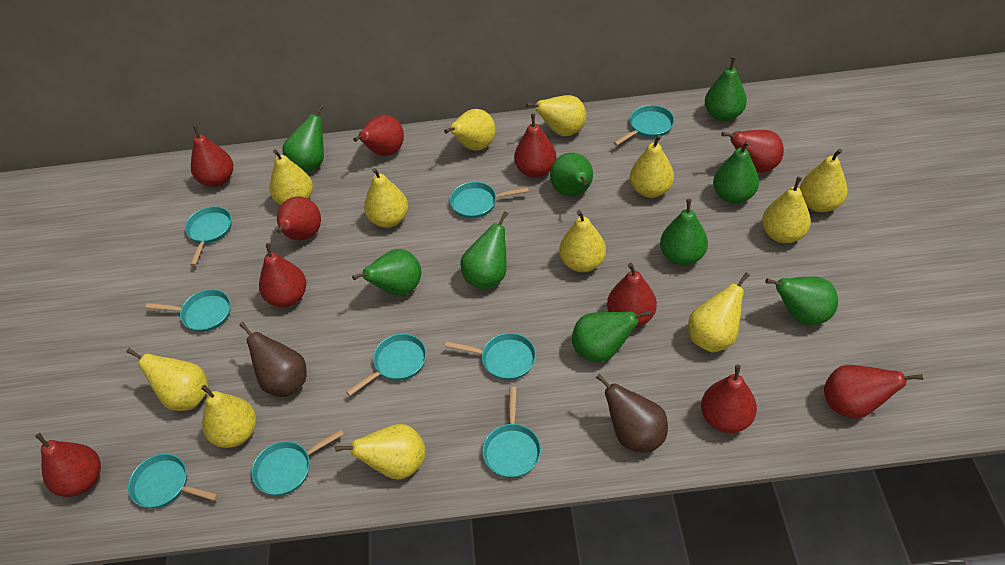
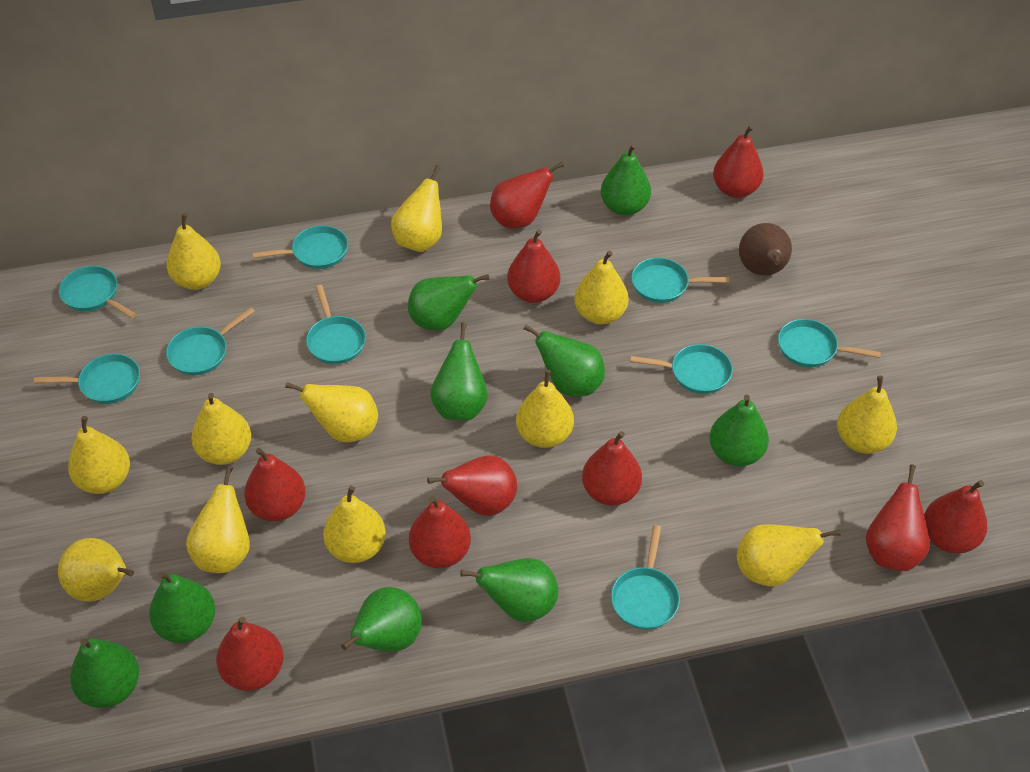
brown pear: 2 -> 1

